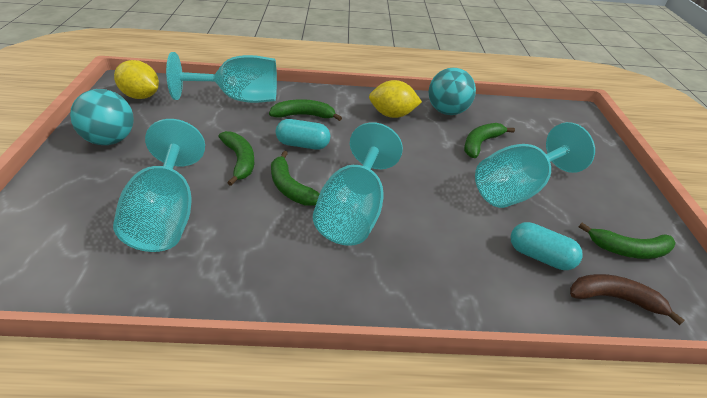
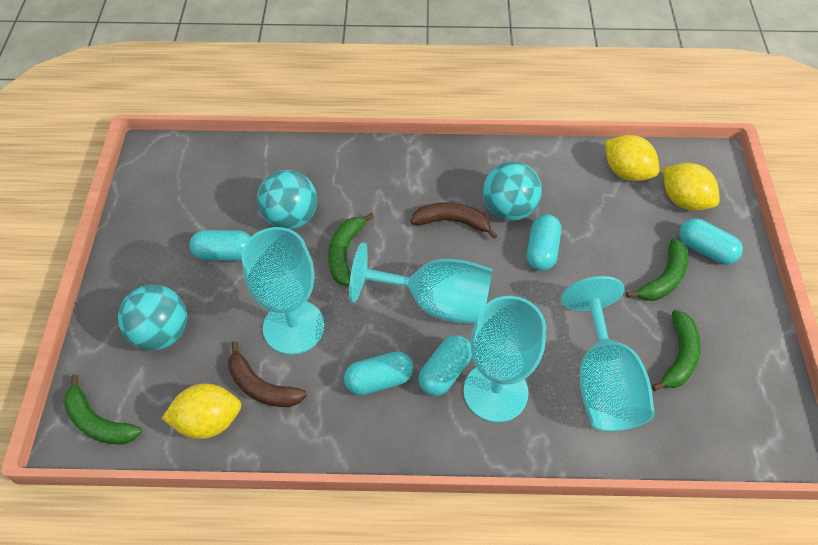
brown banana: 1 -> 2
green banana: 5 -> 4
turquoise ball: 2 -> 3
turquoise capsule: 2 -> 5
yellow lemon: 2 -> 3

